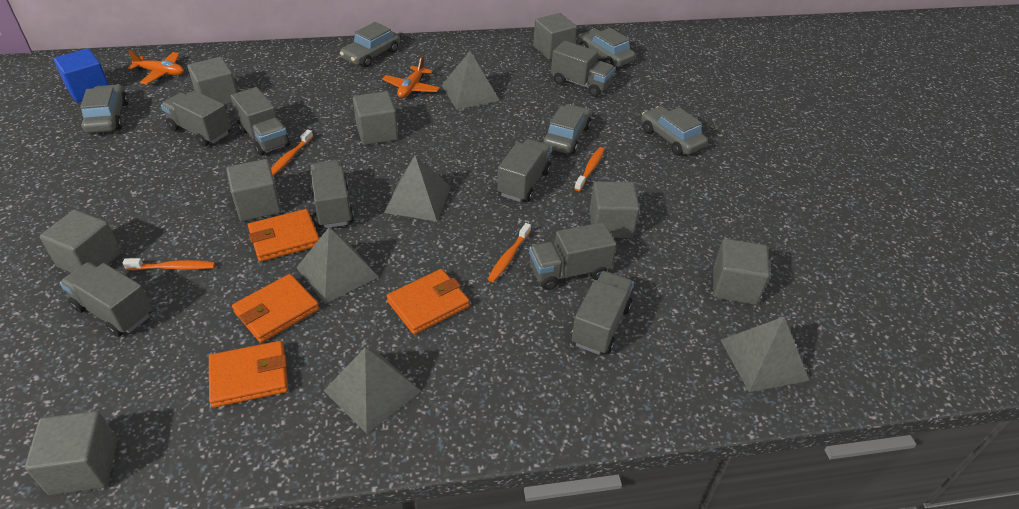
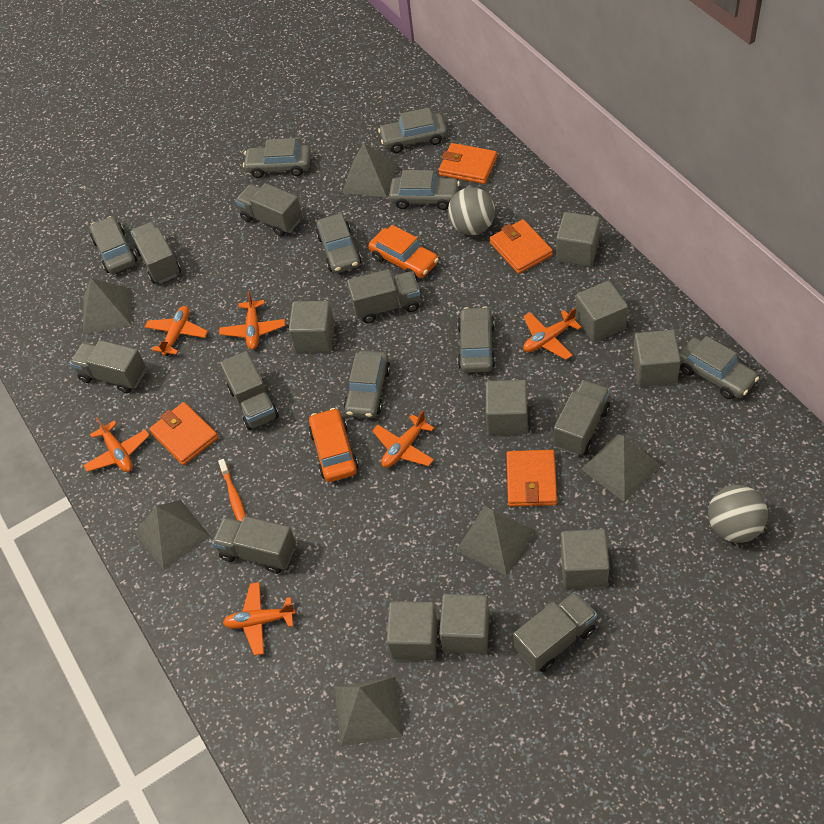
blue cube: 1 -> 0
grey ball: 0 -> 2
grey car: 5 -> 8
grey pyramid: 5 -> 6
orange car: 0 -> 2
orange plane: 2 -> 6
orange toothbrush: 4 -> 1

